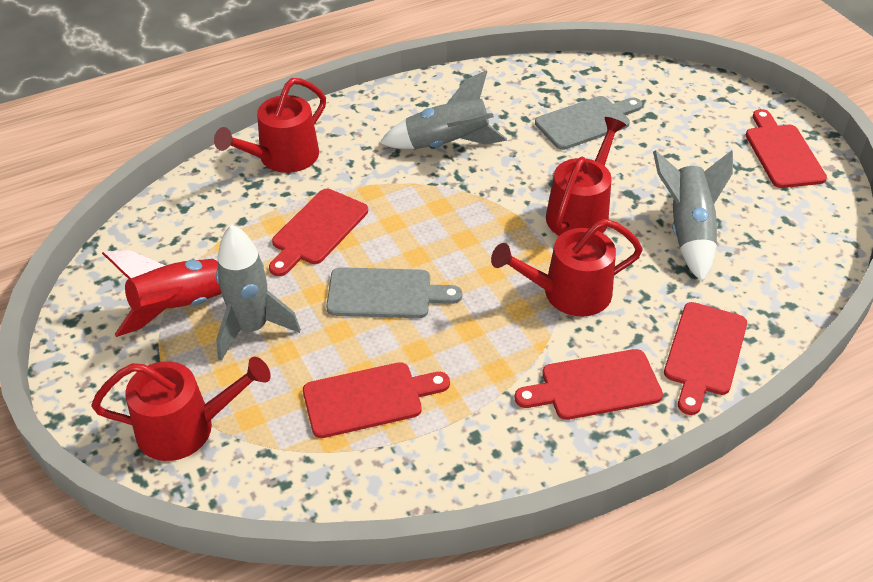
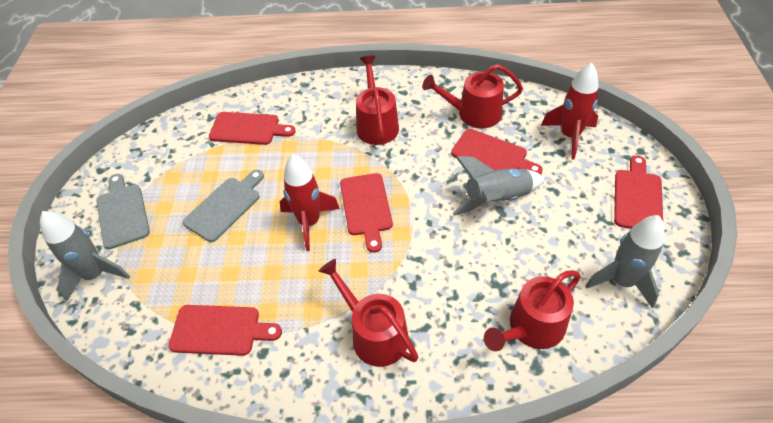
red rocket: 1 -> 2

